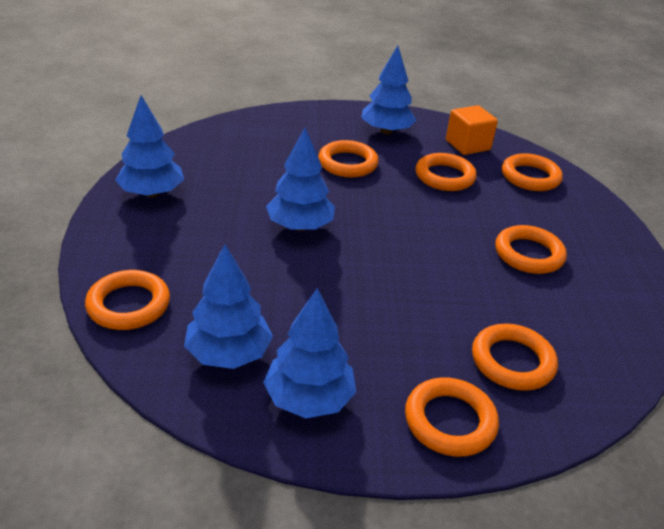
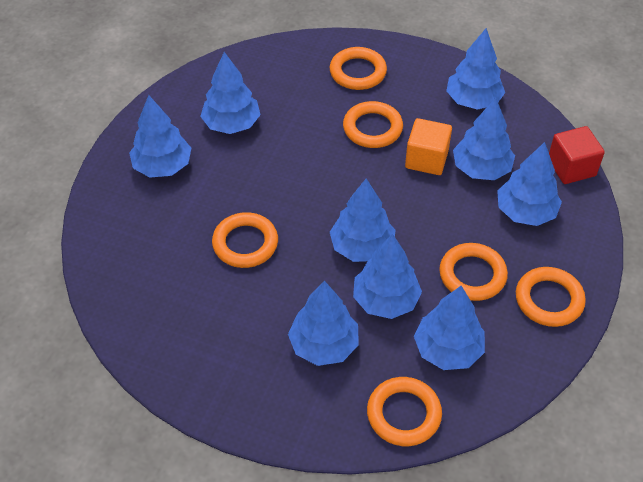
blue tree: 5 -> 9
orange ring: 7 -> 6
red cube: 0 -> 1

